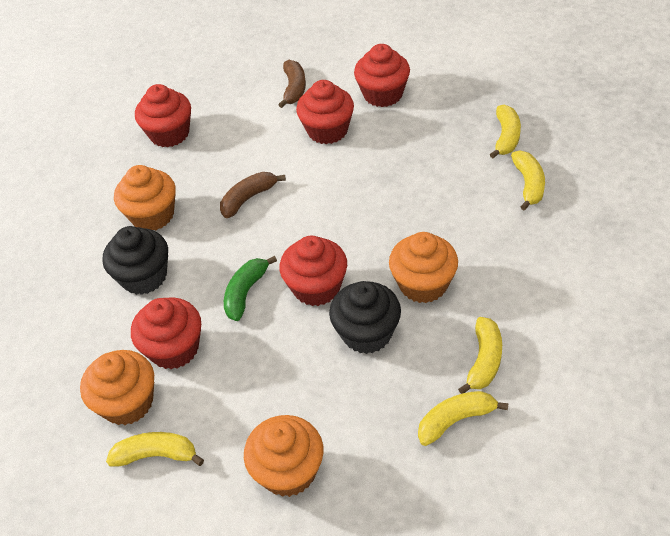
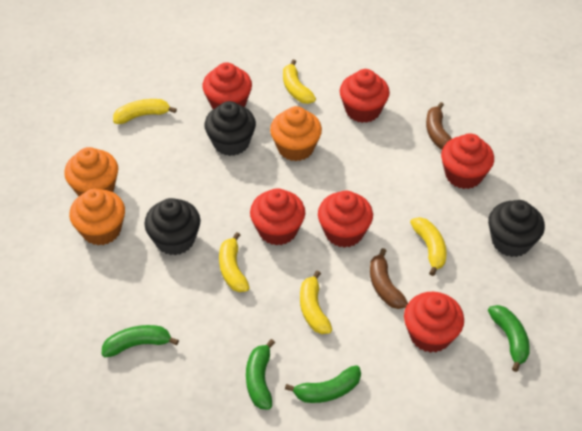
black cupcake: 2 -> 3
green banana: 1 -> 4
orange cupcake: 4 -> 3
red cupcake: 5 -> 6

